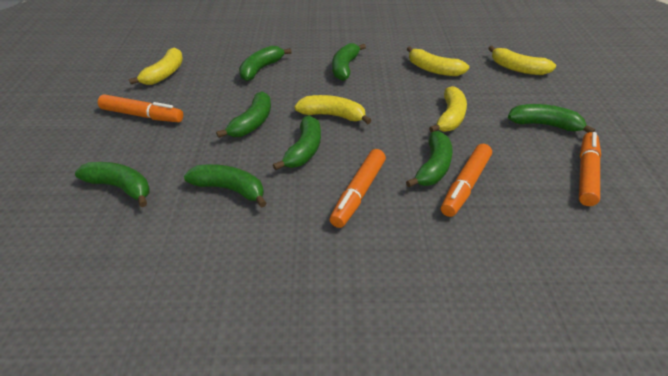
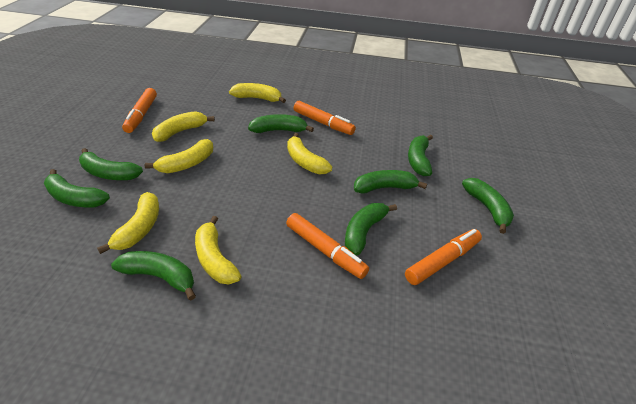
yellow banana: 5 -> 6

